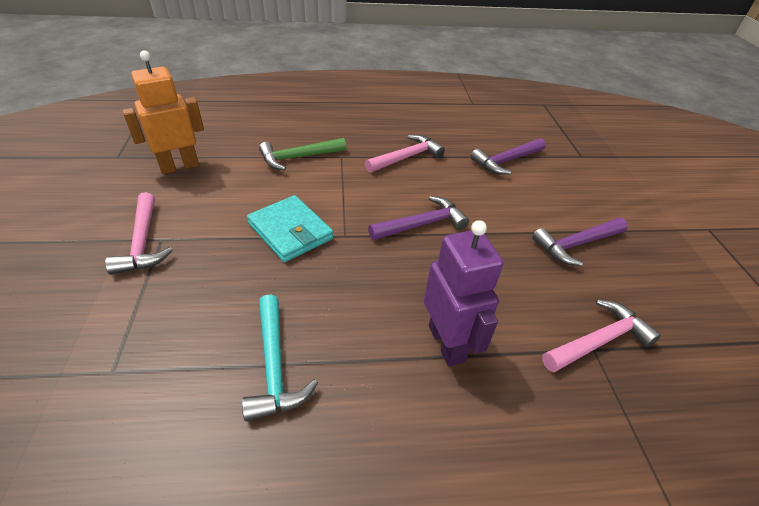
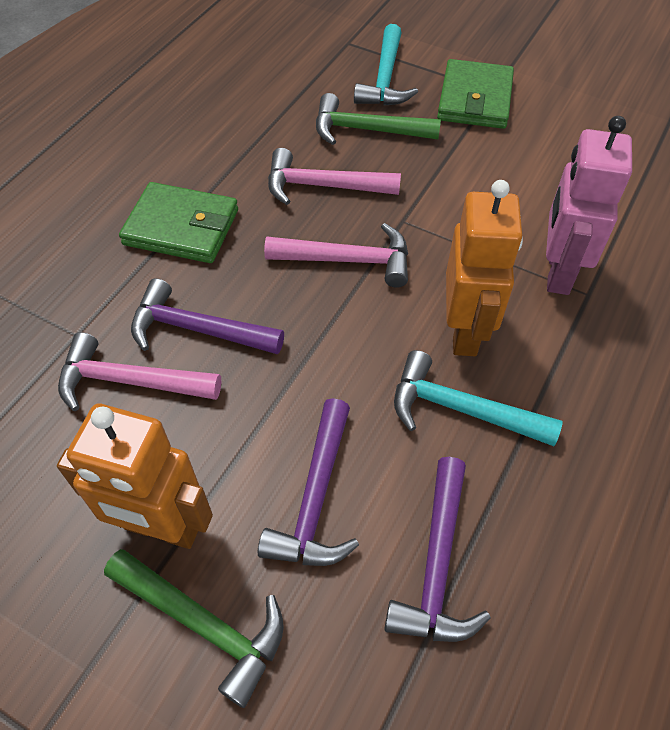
green hammer: 1 -> 2
green wallet: 0 -> 2
orange robot: 1 -> 2
pink robot: 0 -> 1
purple robot: 1 -> 0
turquoise hammer: 1 -> 2
turquoise wallet: 1 -> 0

